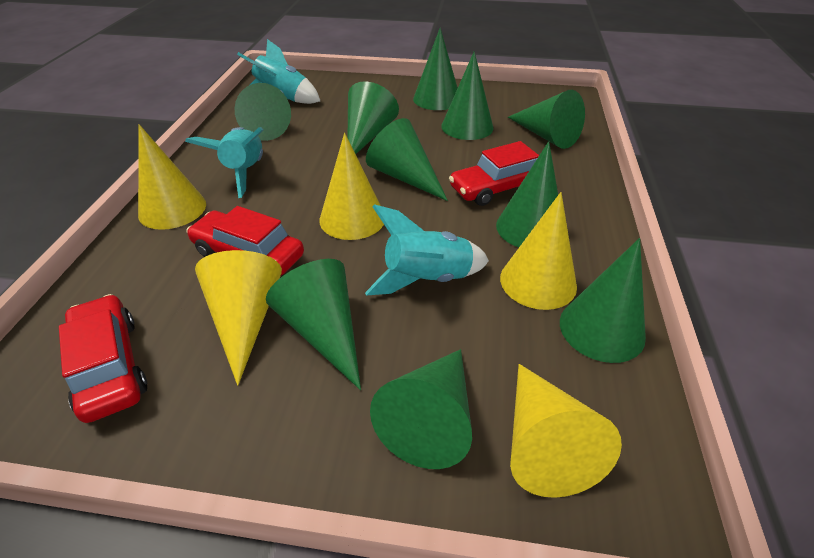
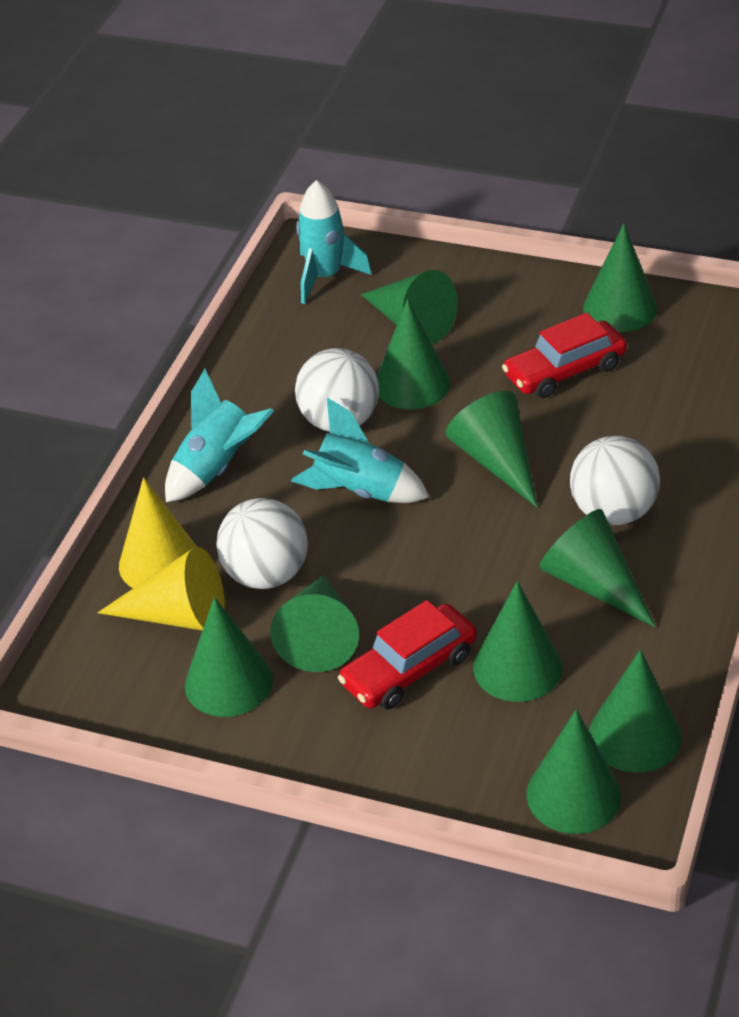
red car: 3 -> 2
white ball: 0 -> 3
yellow cone: 5 -> 2

